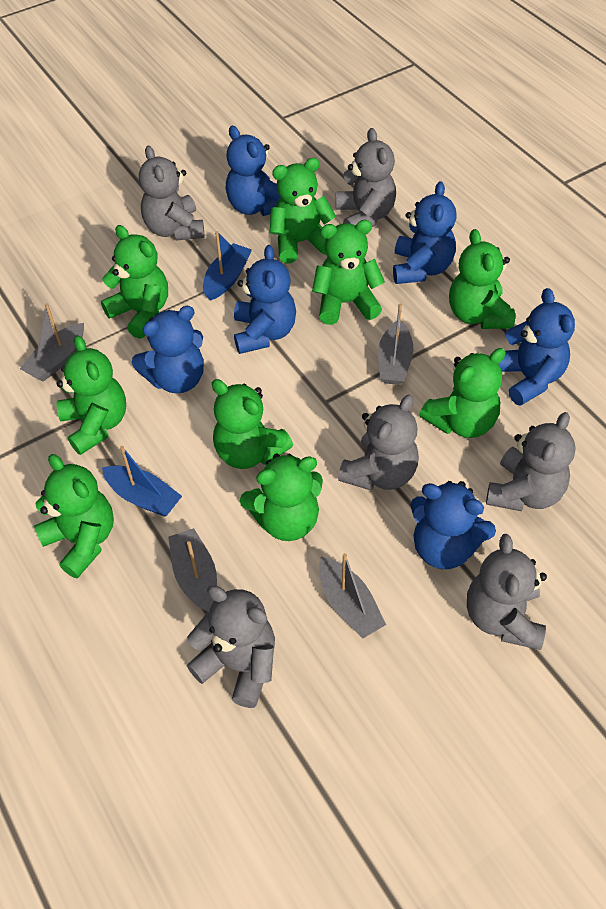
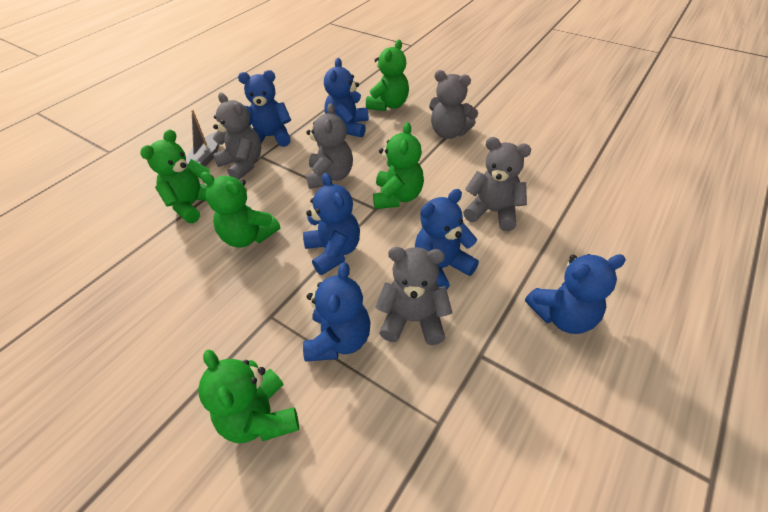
blue boat: 2 -> 0
green teddy bear: 9 -> 5
grey boat: 4 -> 1
grey teddy bear: 6 -> 5

